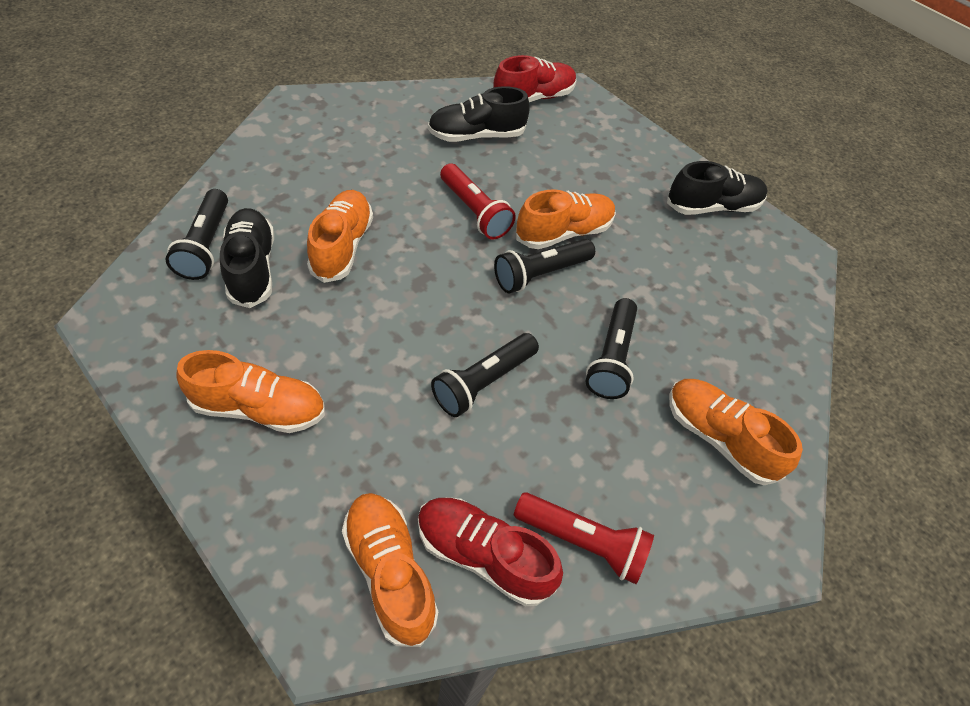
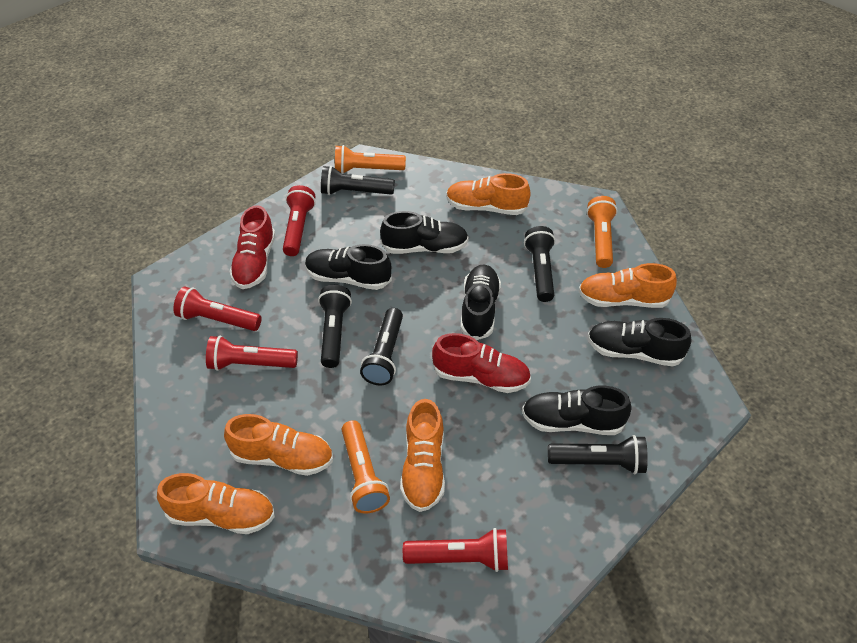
black flashlight: 4 -> 5
black shoe: 3 -> 5
orange flashlight: 0 -> 3
red flashlight: 2 -> 4

